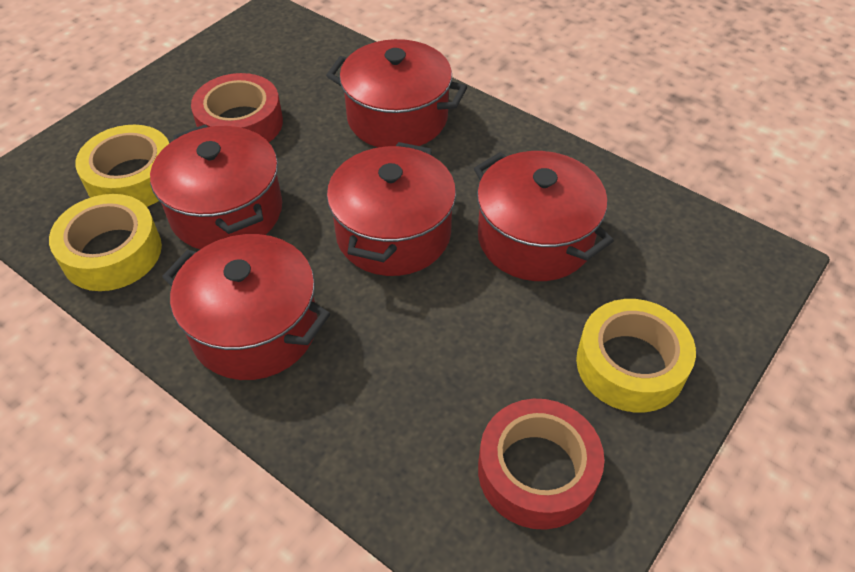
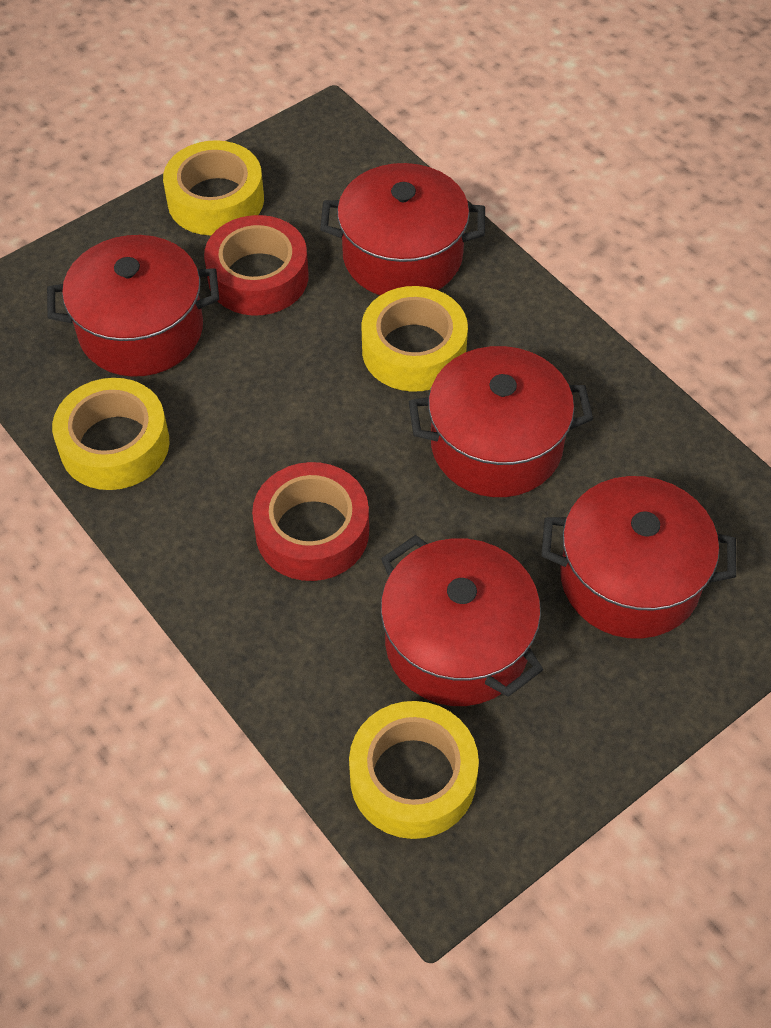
yellow tape: 3 -> 4

